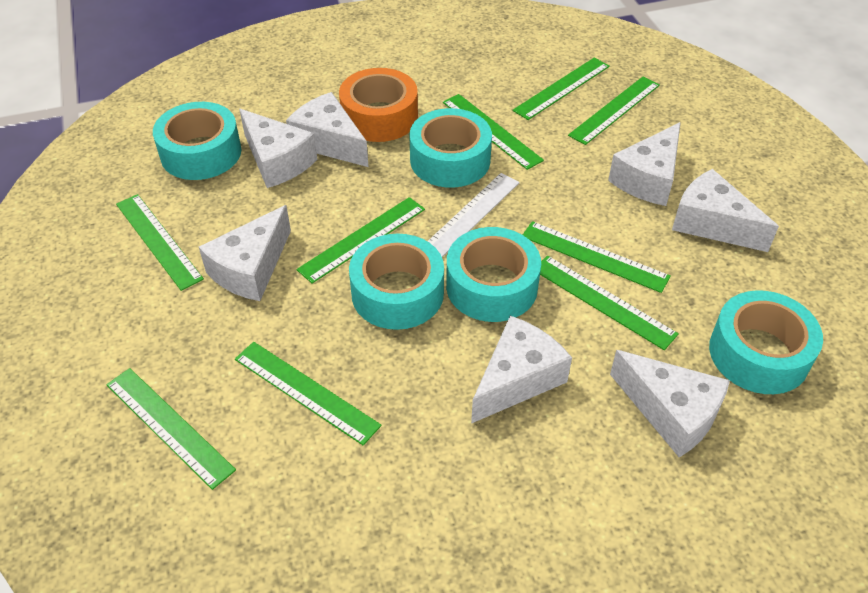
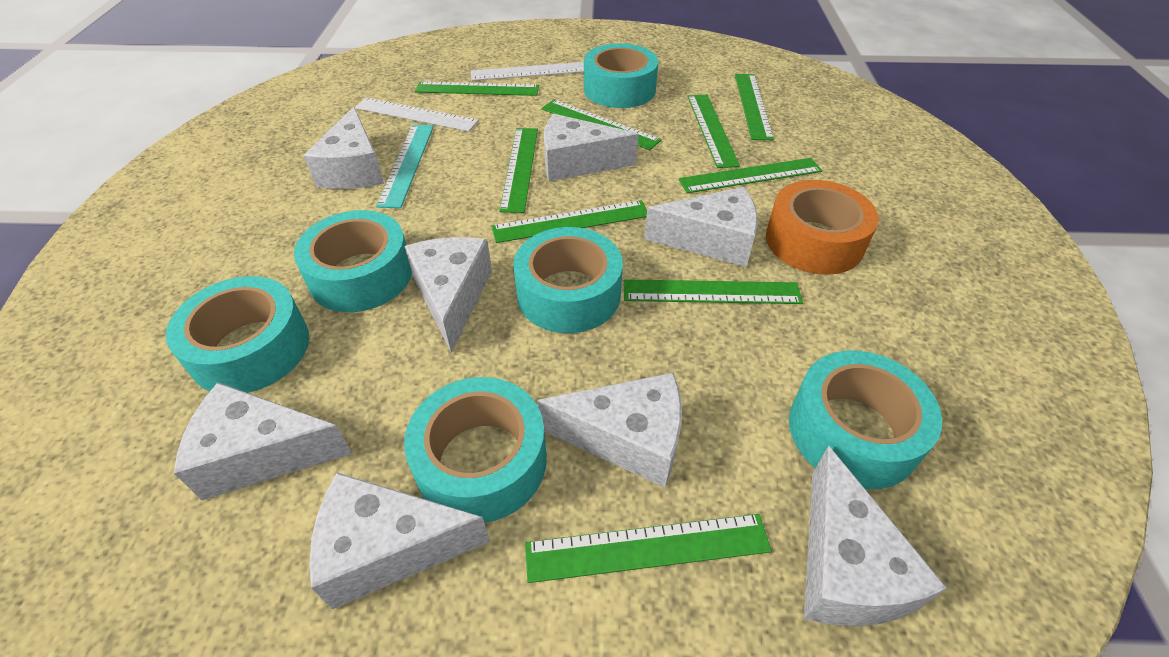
turquoise ruler: 0 -> 1
turquoise tape: 5 -> 6
white cheese: 7 -> 8
white ruler: 1 -> 2

